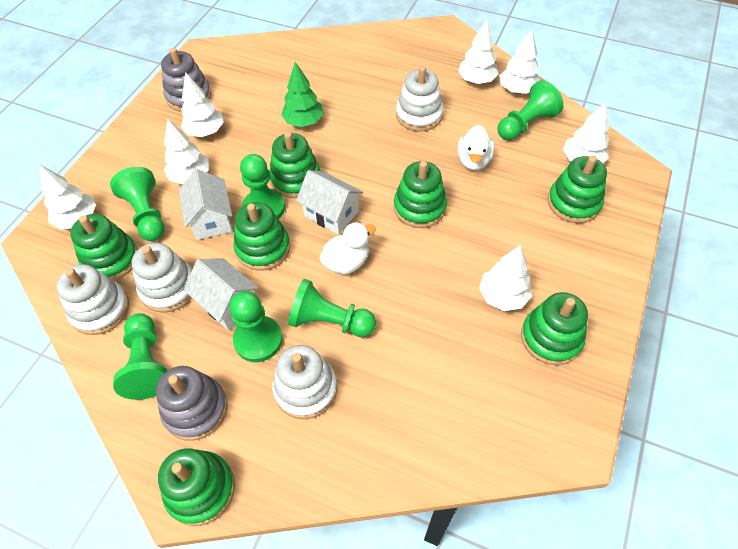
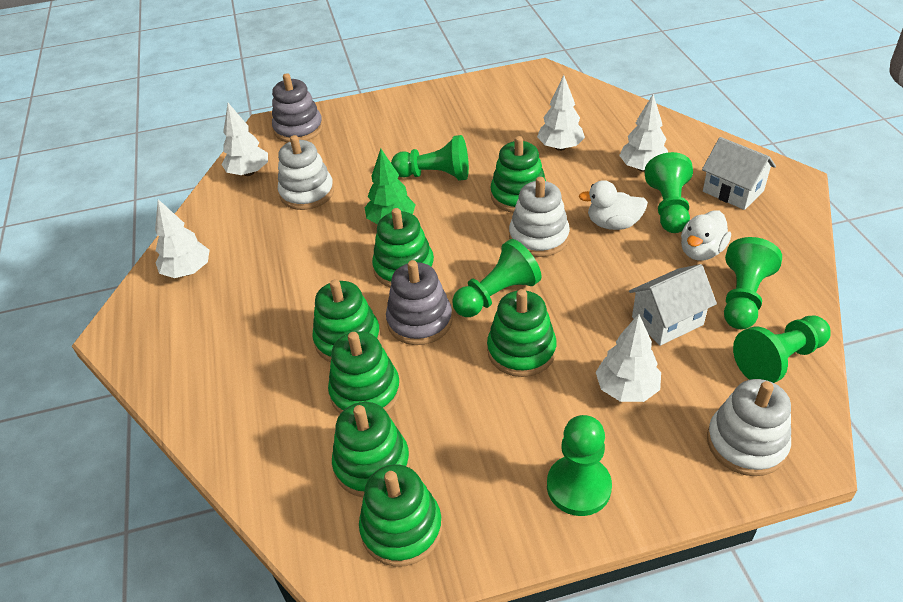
white house: 3 -> 2
white stacking toy: 4 -> 3
white tree: 7 -> 5

